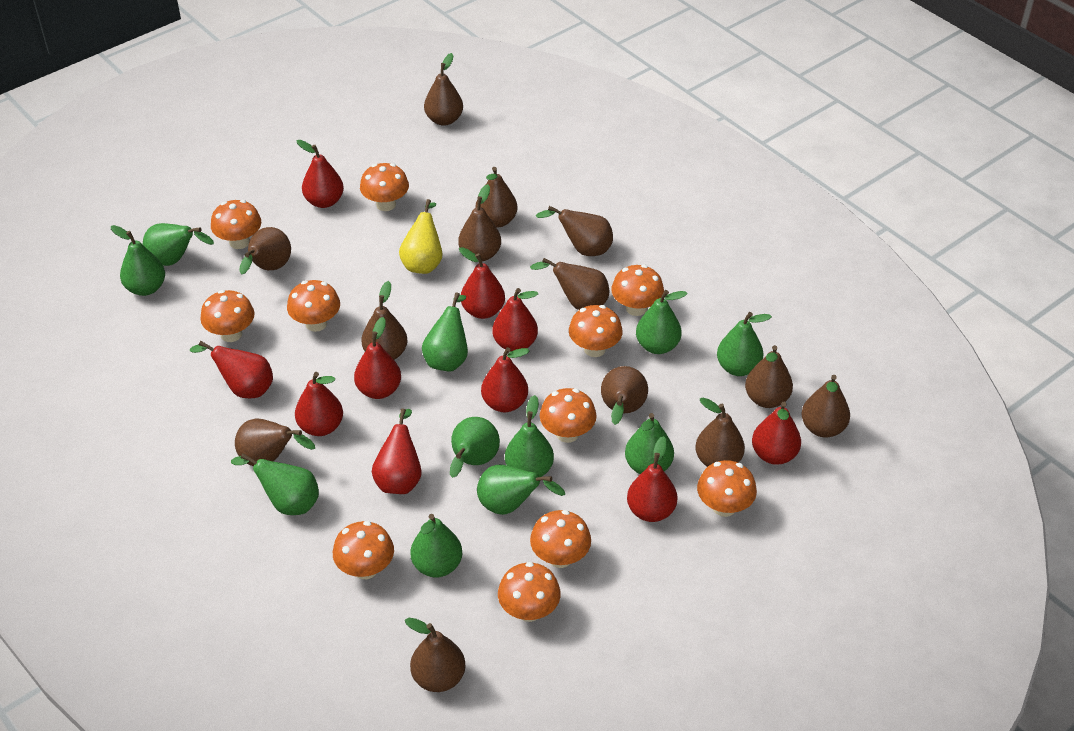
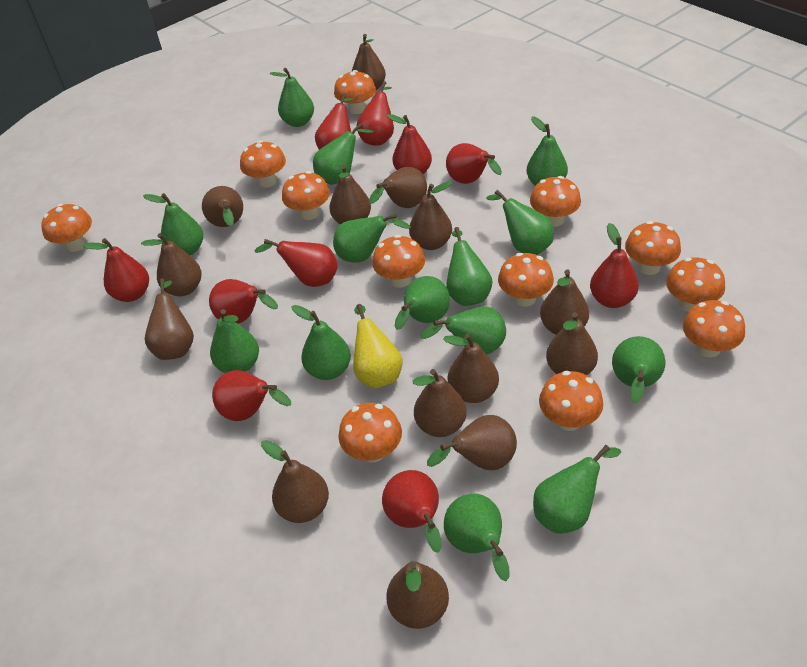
brown pear: 13 -> 14
green pear: 11 -> 14
orange mushroom: 11 -> 12

